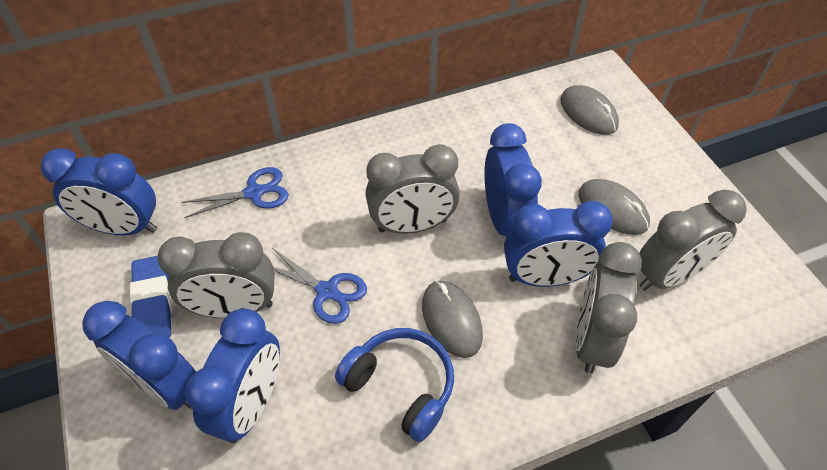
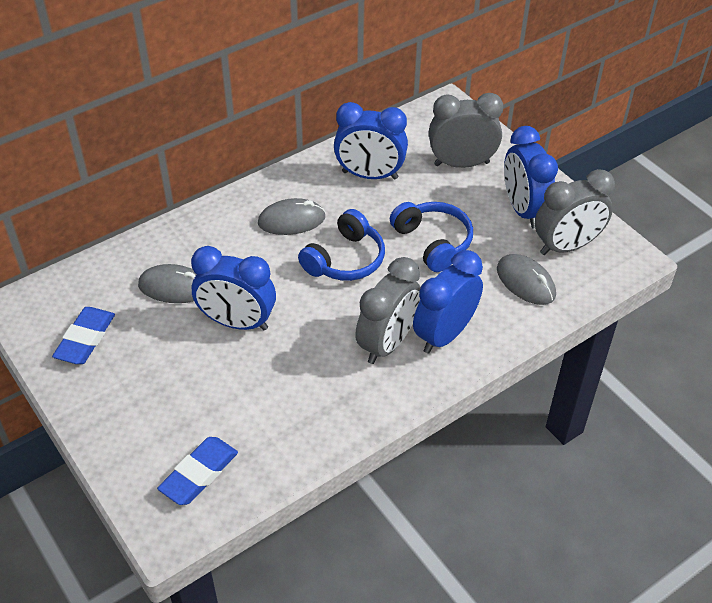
blue clock: 5 -> 4
blue eraser: 1 -> 2
blue headphones: 1 -> 2
blue scissors: 2 -> 0
grey clock: 4 -> 3

